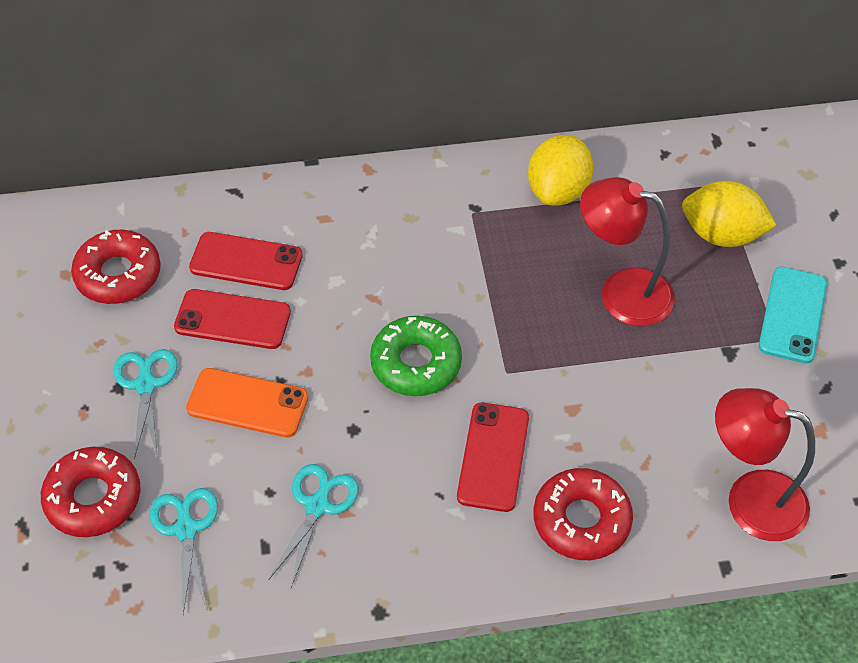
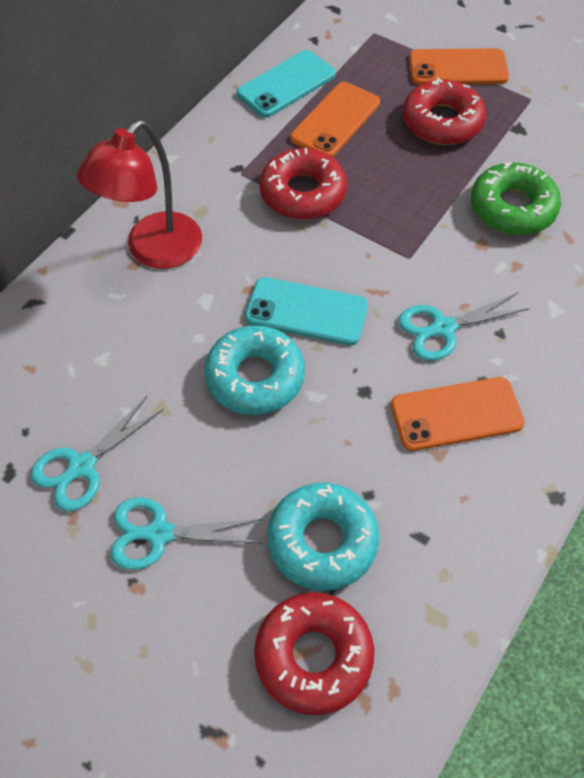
orange phone: 1 -> 3
red lamp: 2 -> 1
red phone: 3 -> 0
turquoise donut: 0 -> 2
turquoise phone: 1 -> 2
yellow lemon: 2 -> 0

